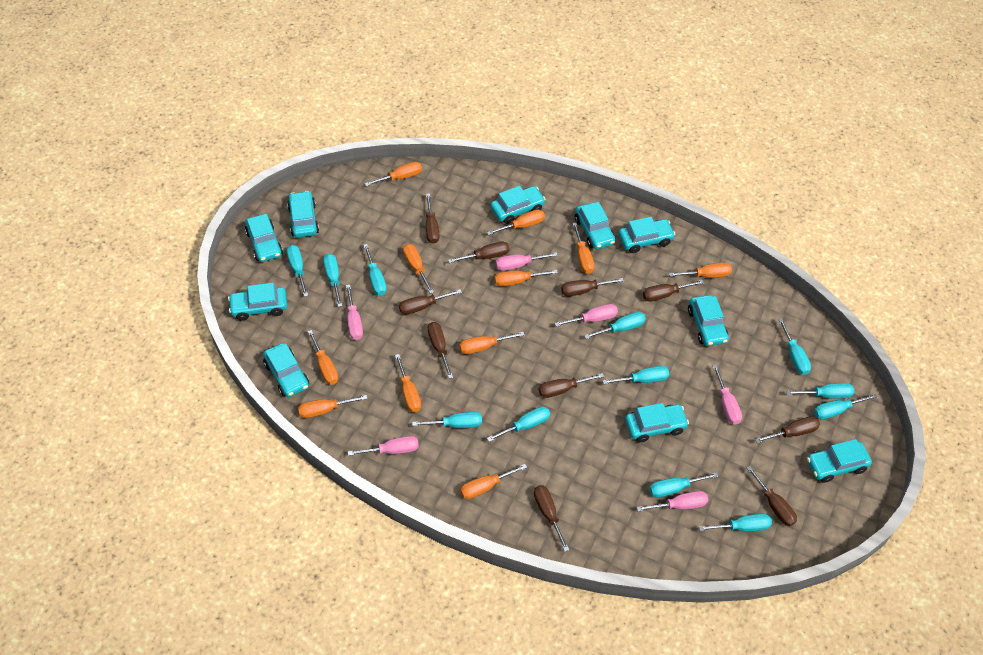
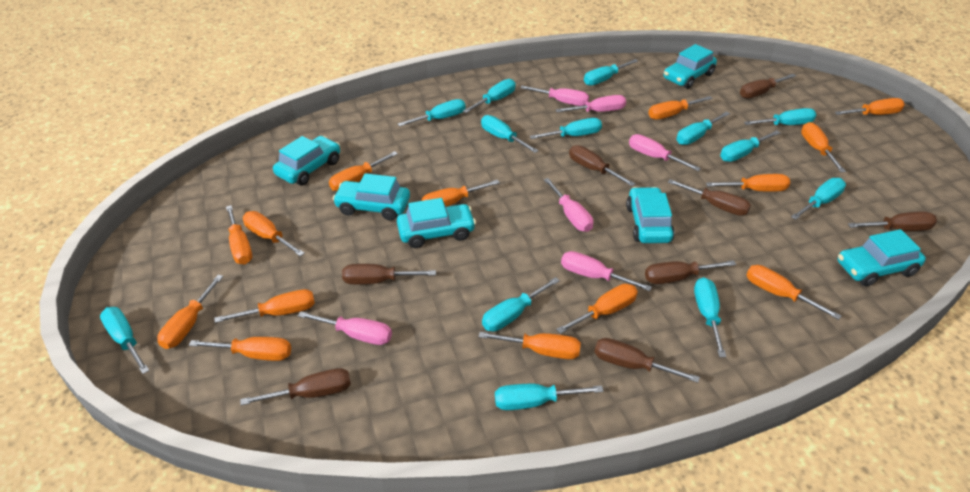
brown screwdriver: 10 -> 8
orange screwdriver: 11 -> 14
turquoise car: 10 -> 6
turquoise screwdriver: 12 -> 13

